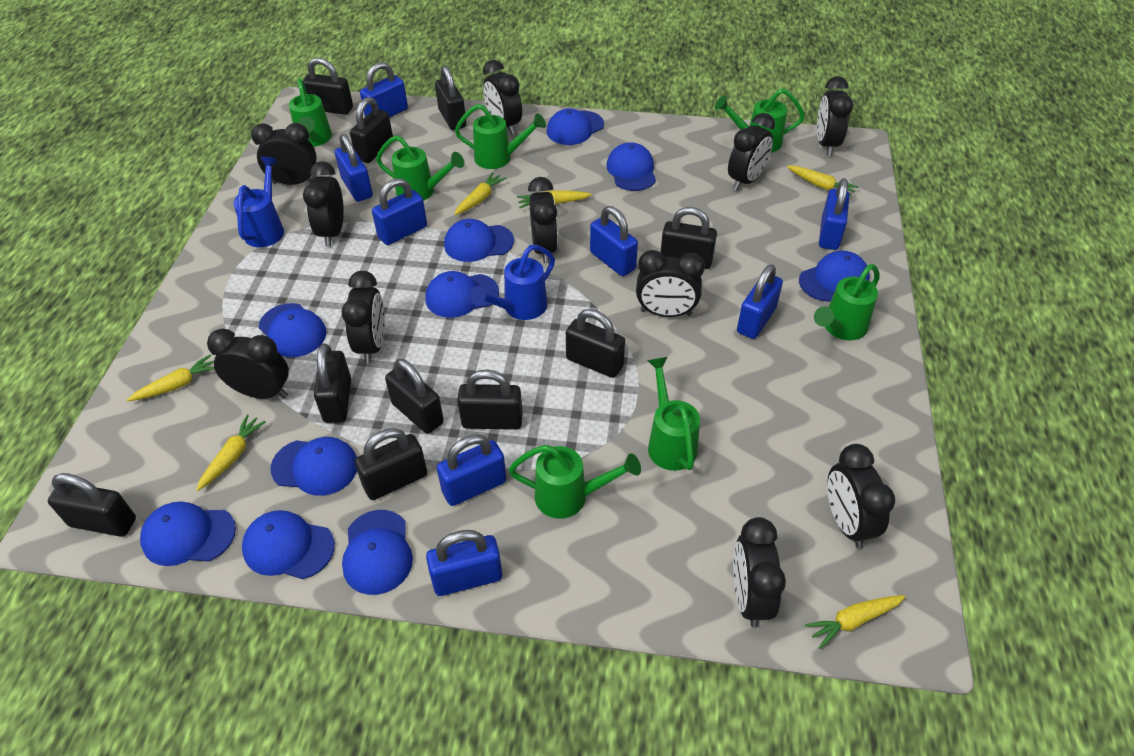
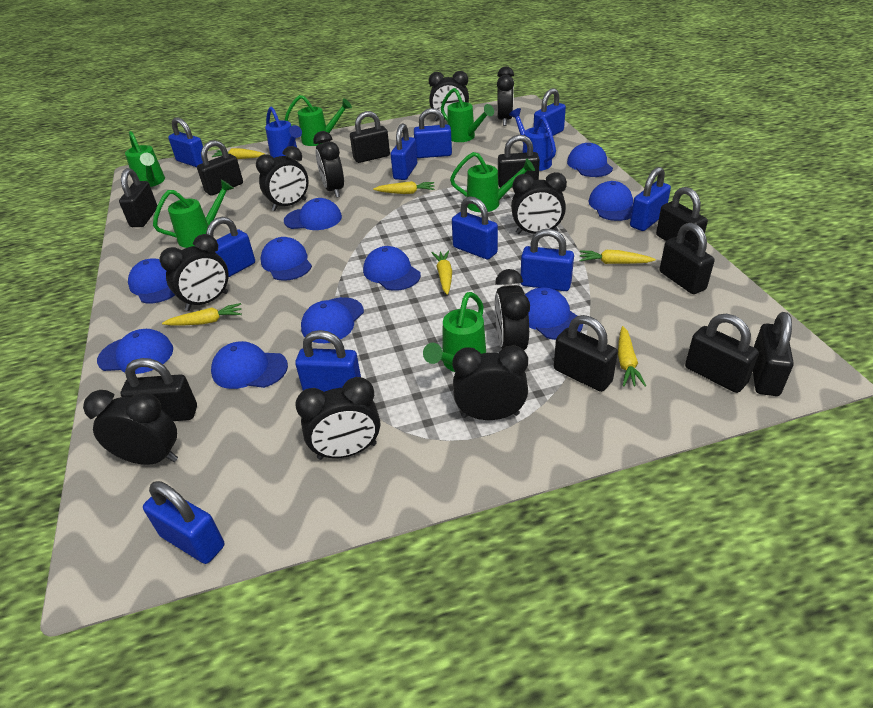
black clock: 11 -> 10
blue padlock: 8 -> 10
green watering can: 7 -> 6

